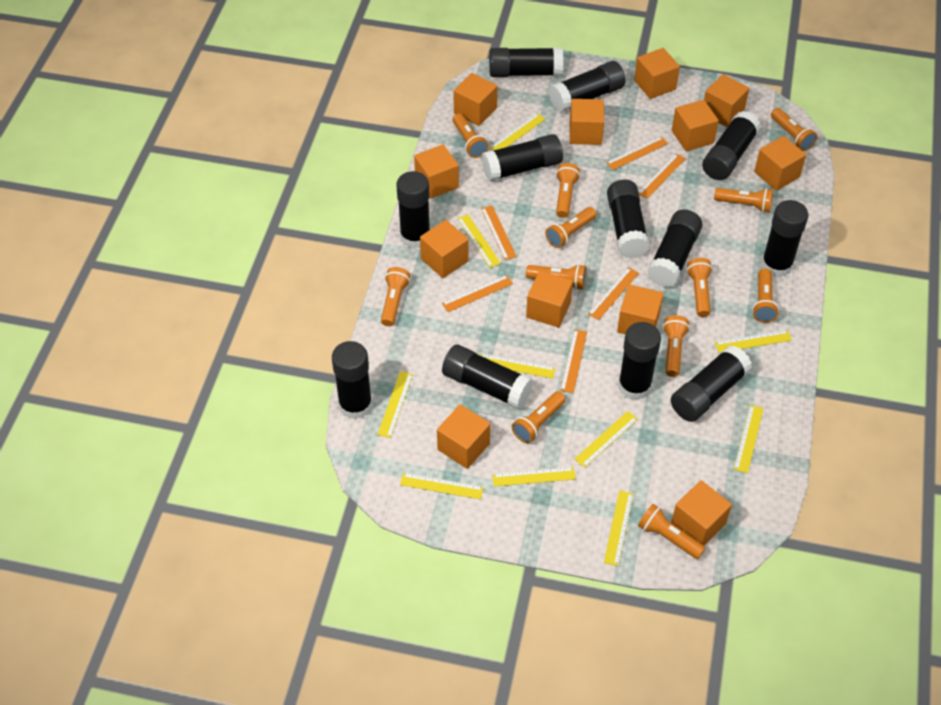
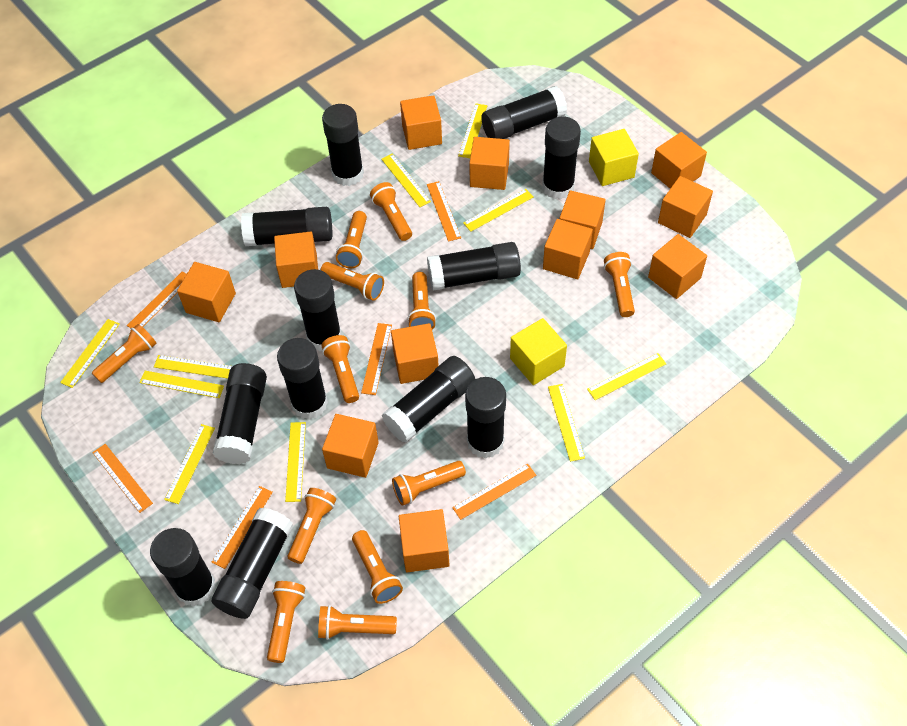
yellow cube: 0 -> 2

